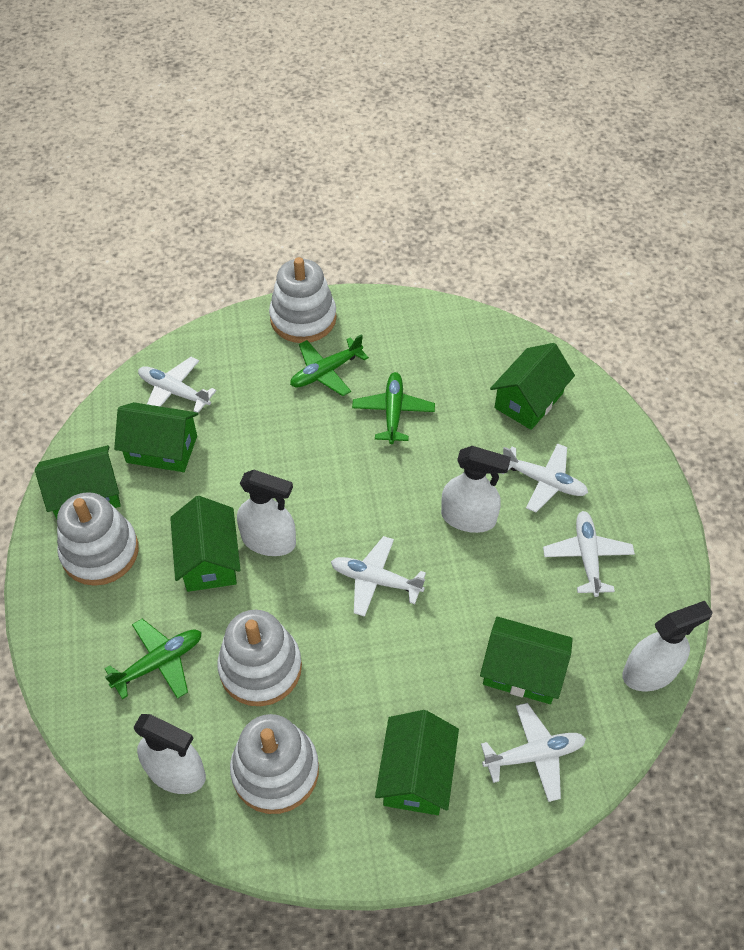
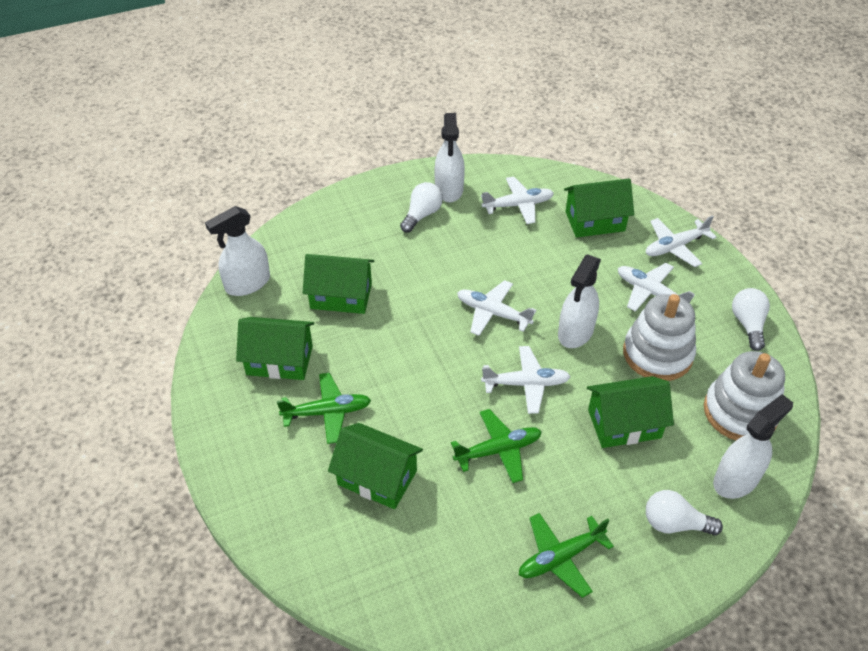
green house: 6 -> 5
white light bulb: 0 -> 3
white stacking toy: 4 -> 2

